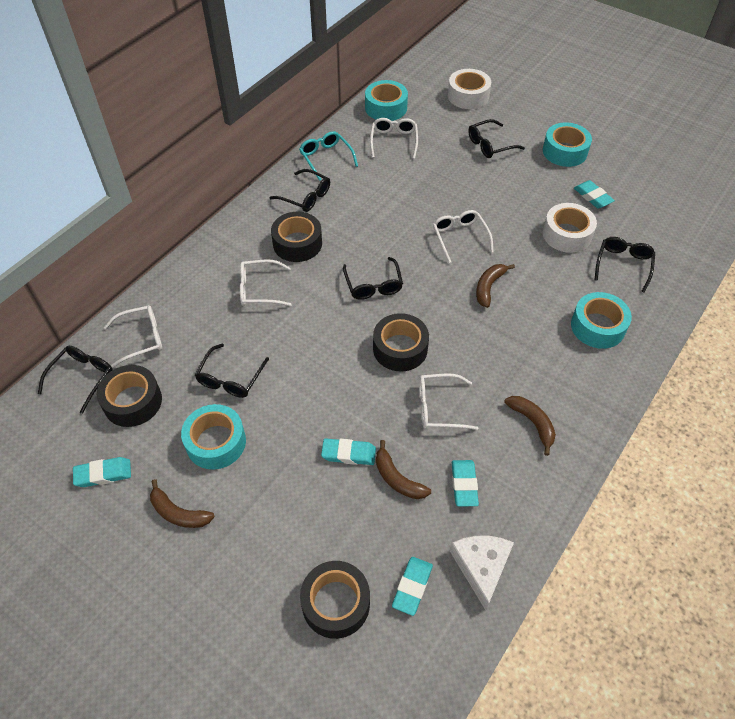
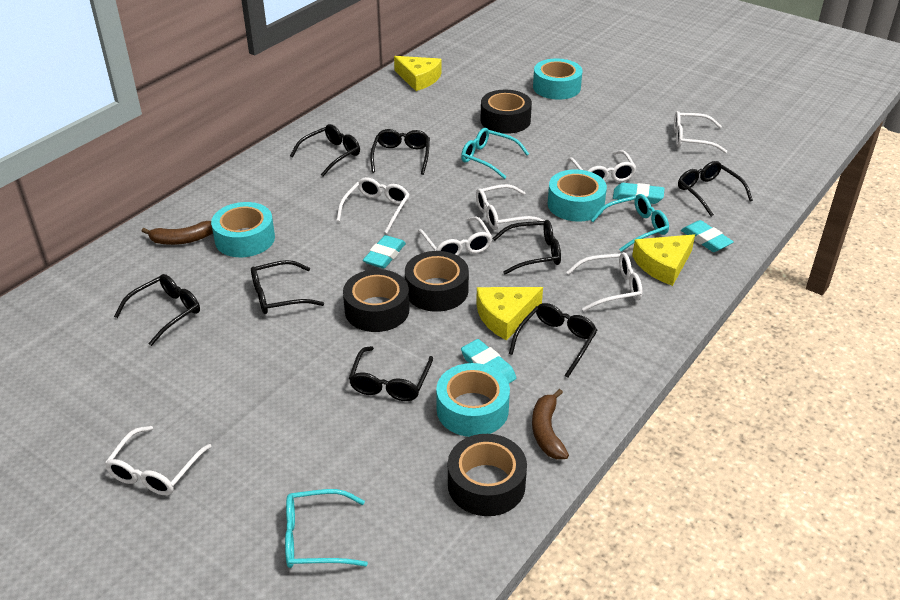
black glasses: 6 -> 8
brown banana: 4 -> 2
turquoise eraser: 5 -> 4
turquoise glasses: 1 -> 3
white cheese: 1 -> 0
white glasses: 5 -> 7
white tape: 2 -> 0
yellow cheese: 0 -> 3

